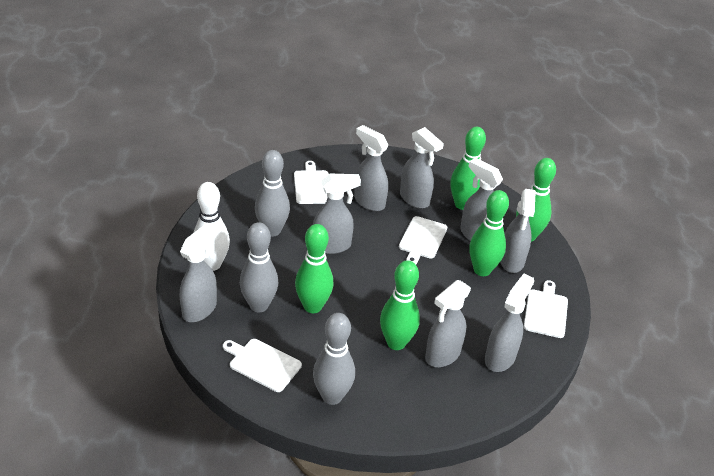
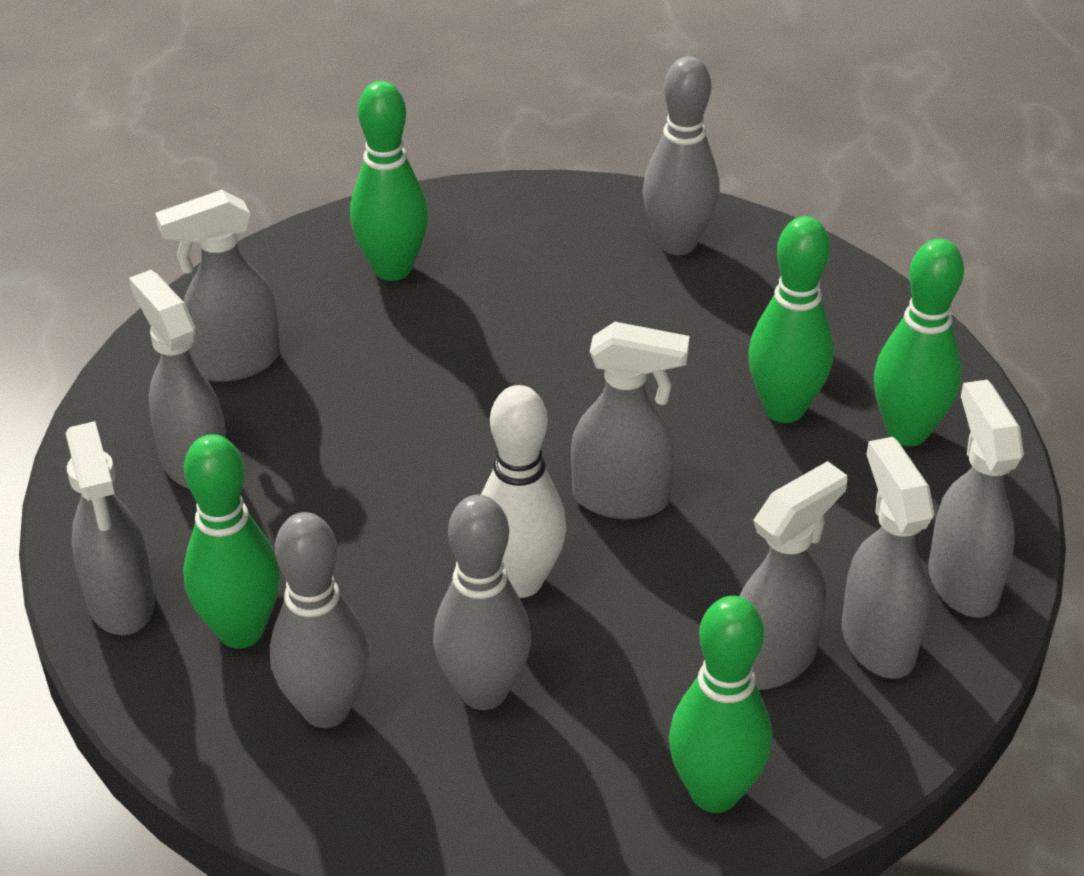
grey spray bottle: 8 -> 7
white cutting board: 4 -> 0

